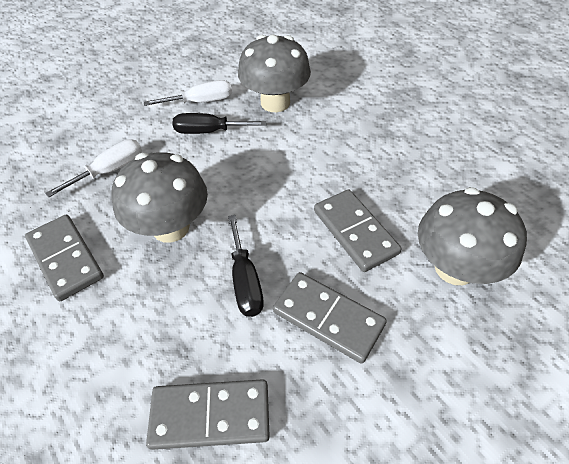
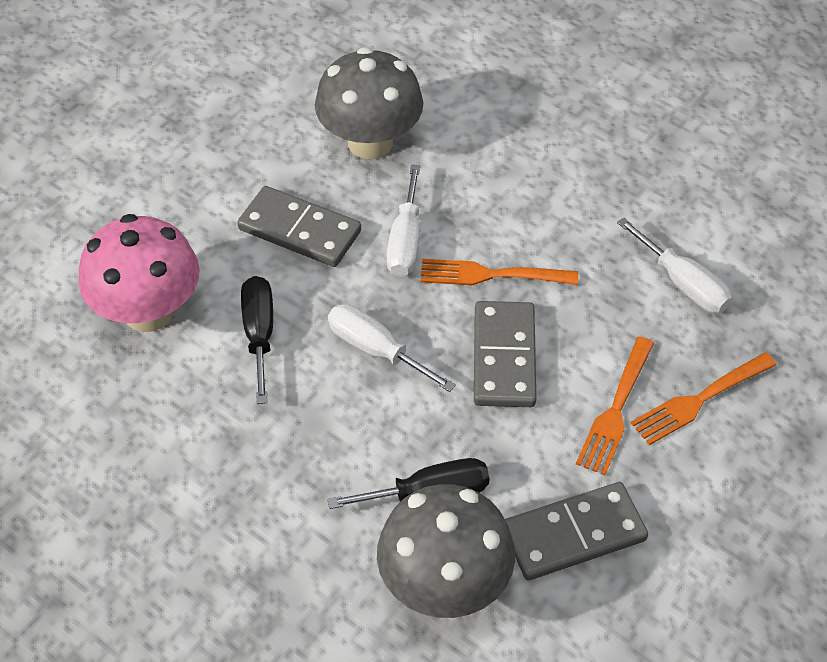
grey domino: 4 -> 3
grey mushroom: 3 -> 2
orange fork: 0 -> 3
pink mushroom: 0 -> 1
white screwdriver: 2 -> 3

